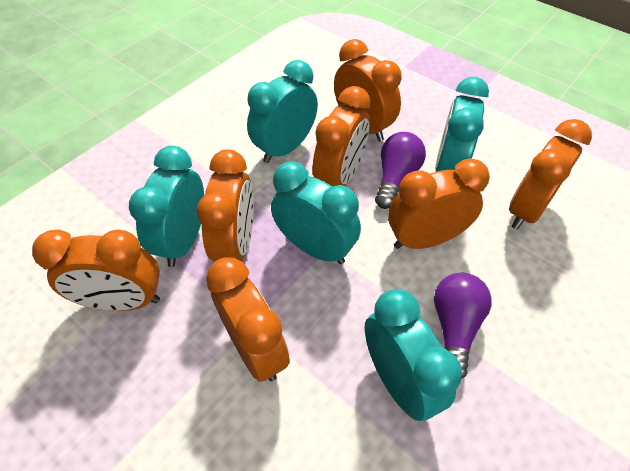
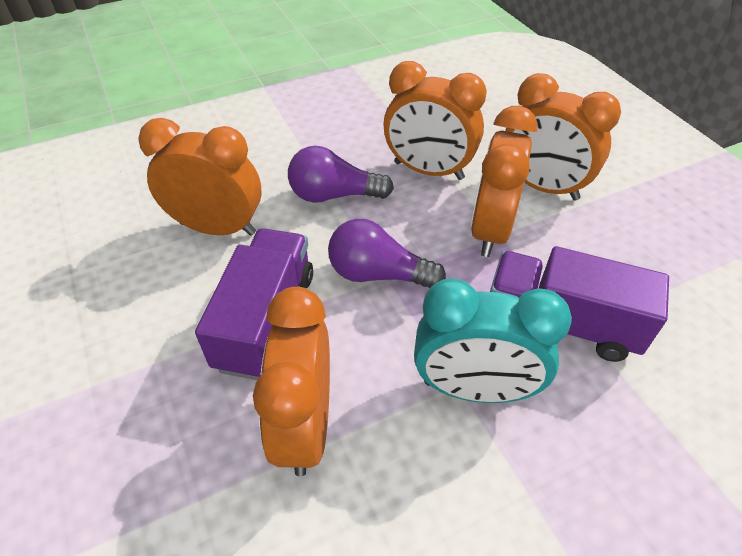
orange clock: 7 -> 5
purple truck: 0 -> 2
turquoise clock: 5 -> 1

